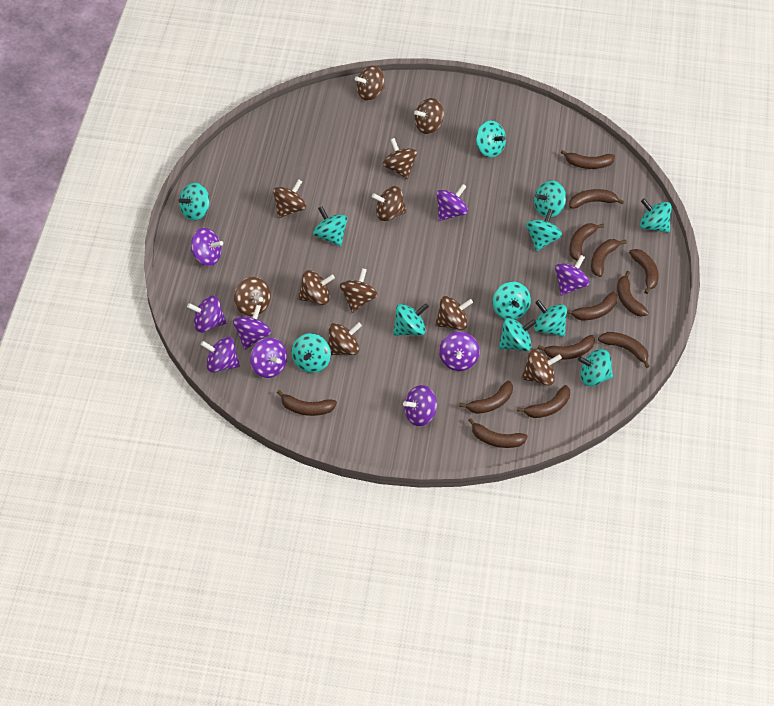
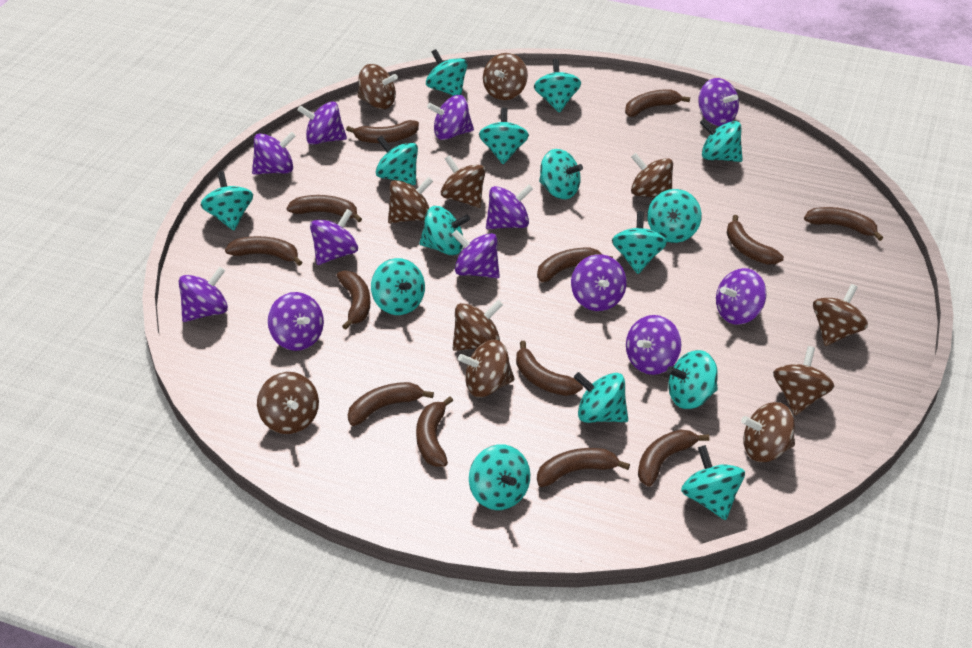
purple spinning top: 9 -> 12
turquoise spinning top: 12 -> 15

